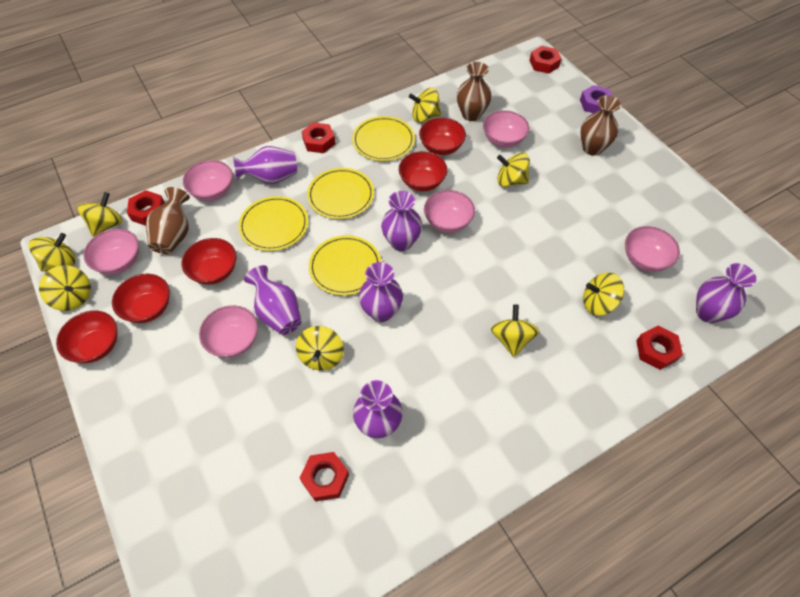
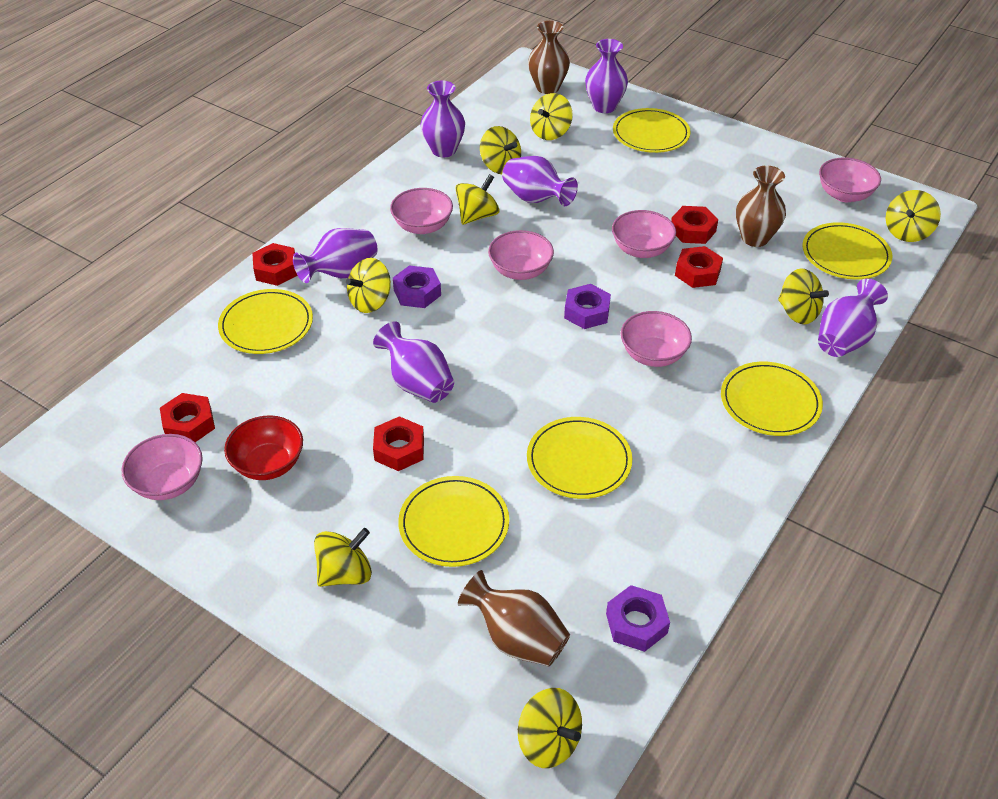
purple nut: 1 -> 3
red bowl: 5 -> 1
yellow plate: 4 -> 6

